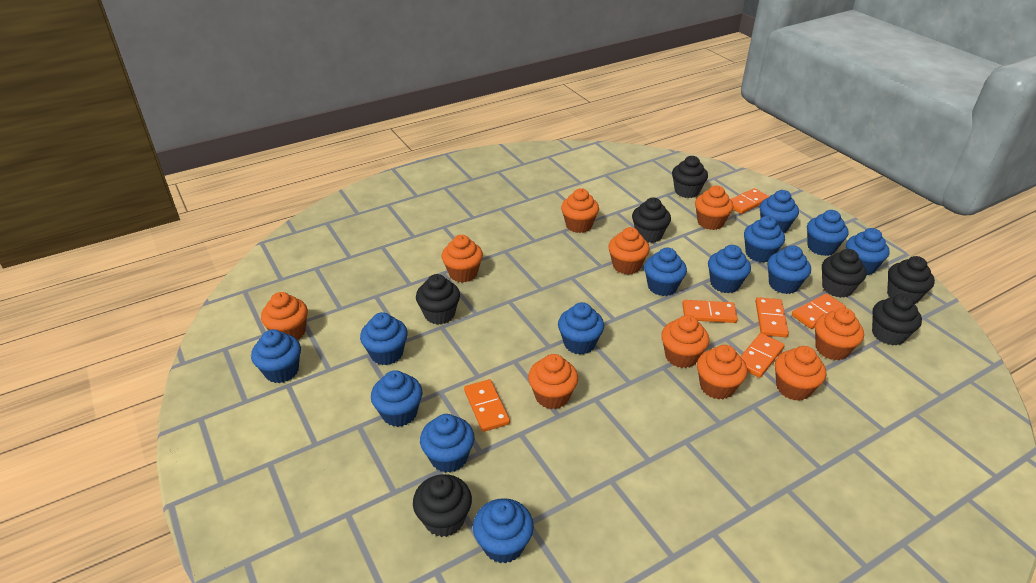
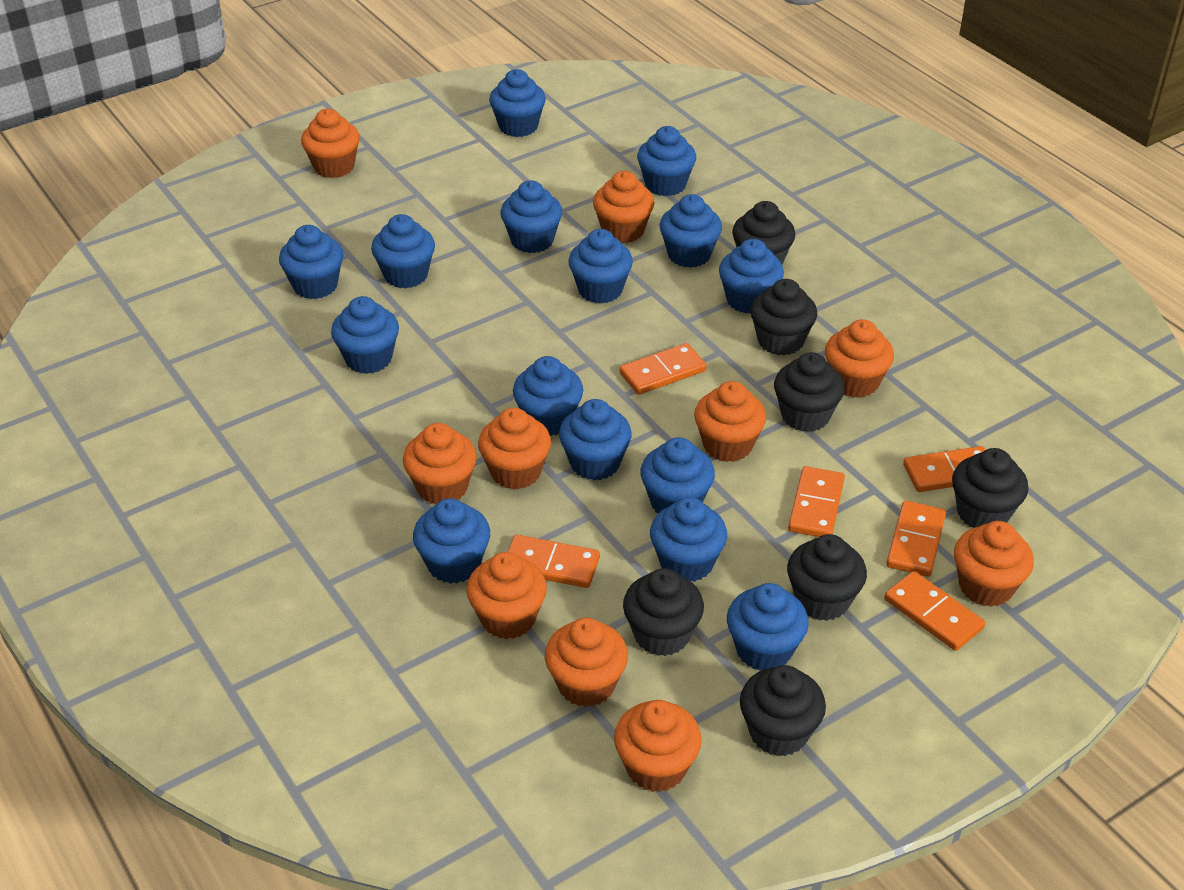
blue cupcake: 13 -> 15

